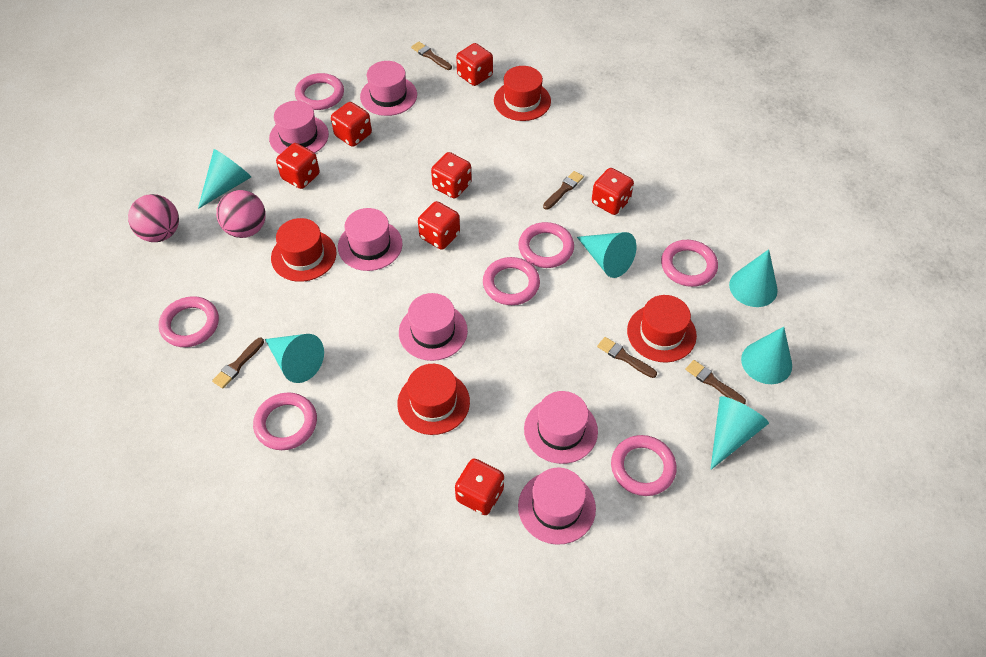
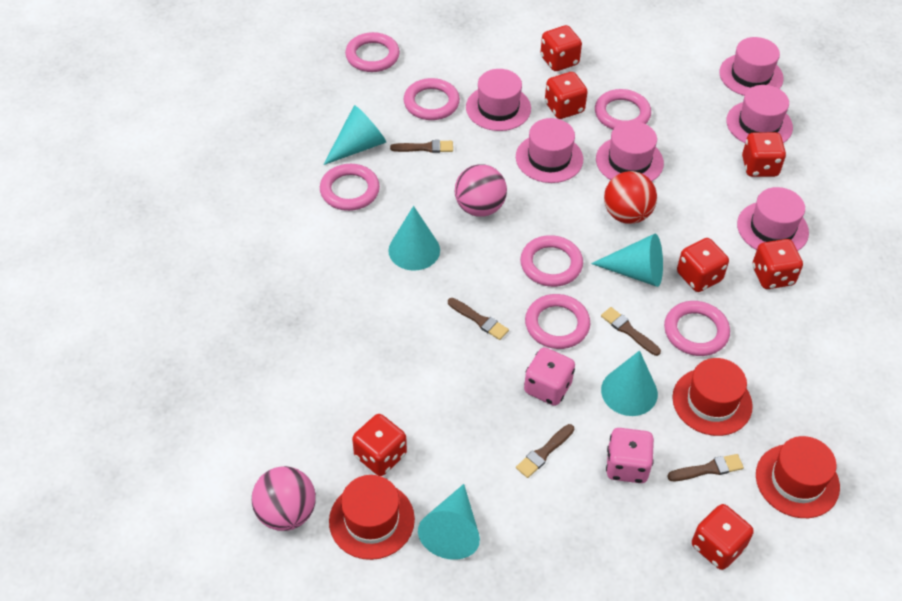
pink dice: 0 -> 2
red ball: 0 -> 1
red hat: 4 -> 3
turquoise cone: 6 -> 5

